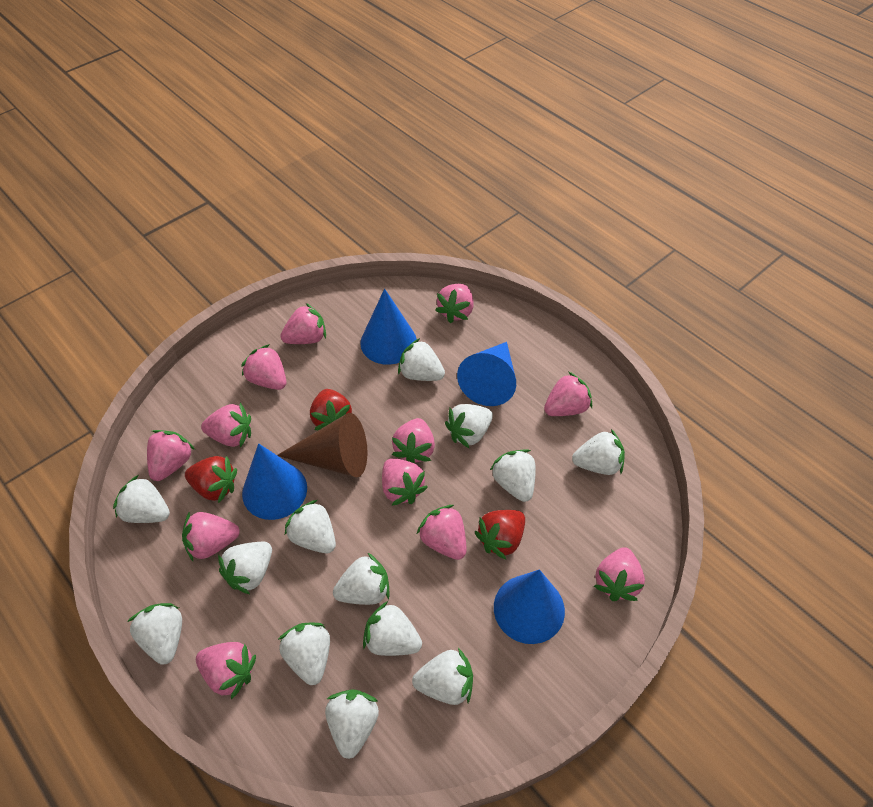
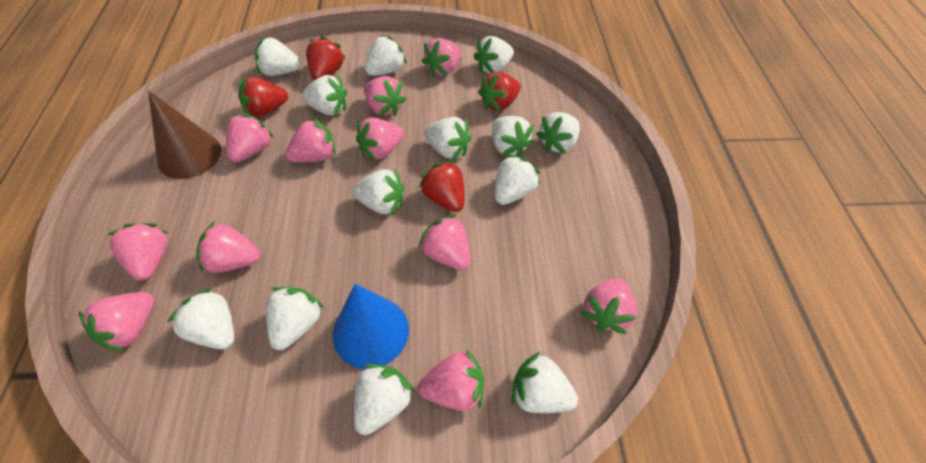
blue cone: 4 -> 1
pink strawberry: 12 -> 11
red strawberry: 3 -> 4

